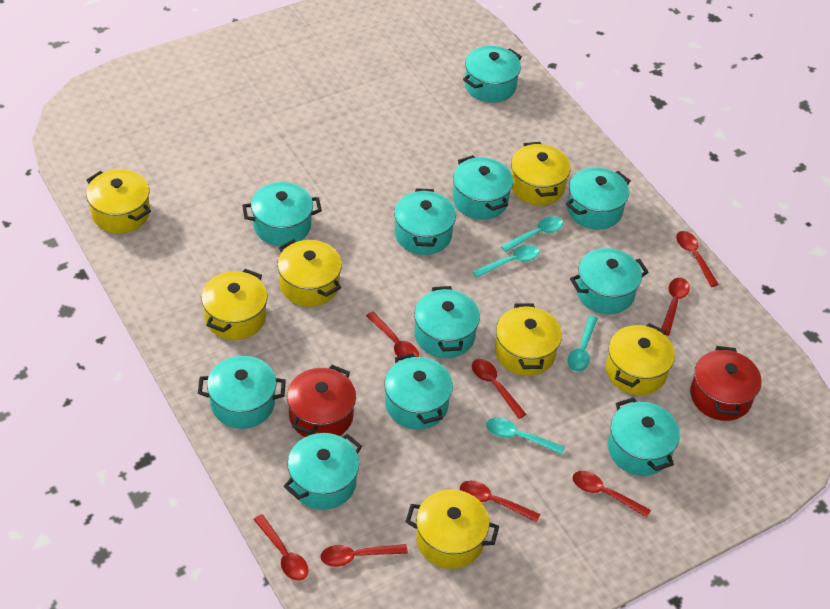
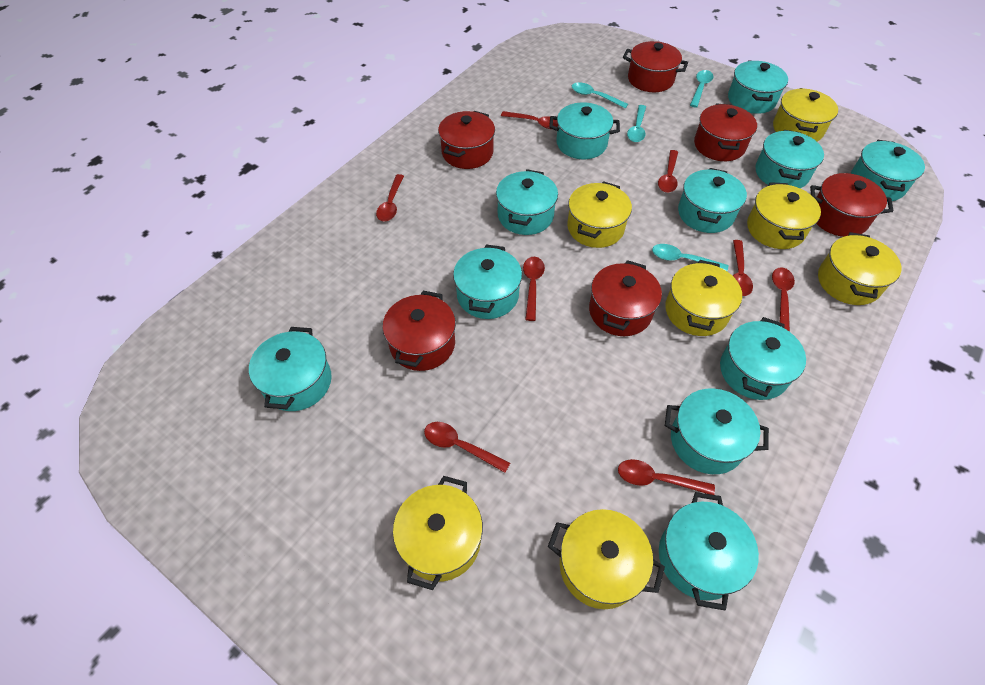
red pot: 2 -> 6

